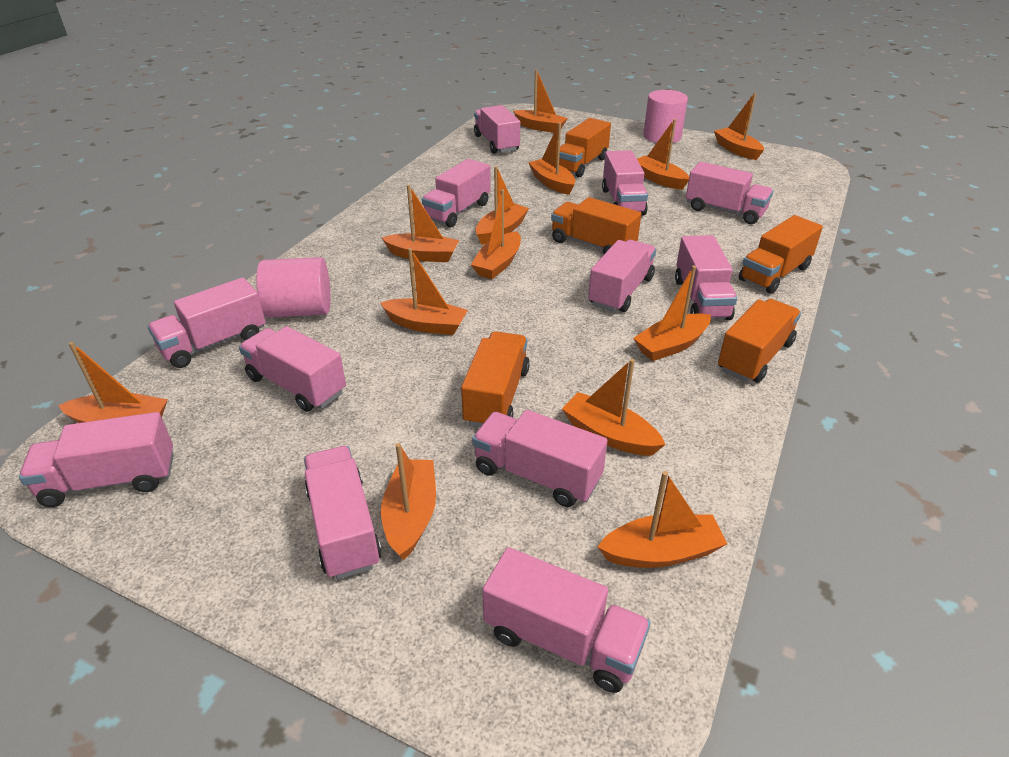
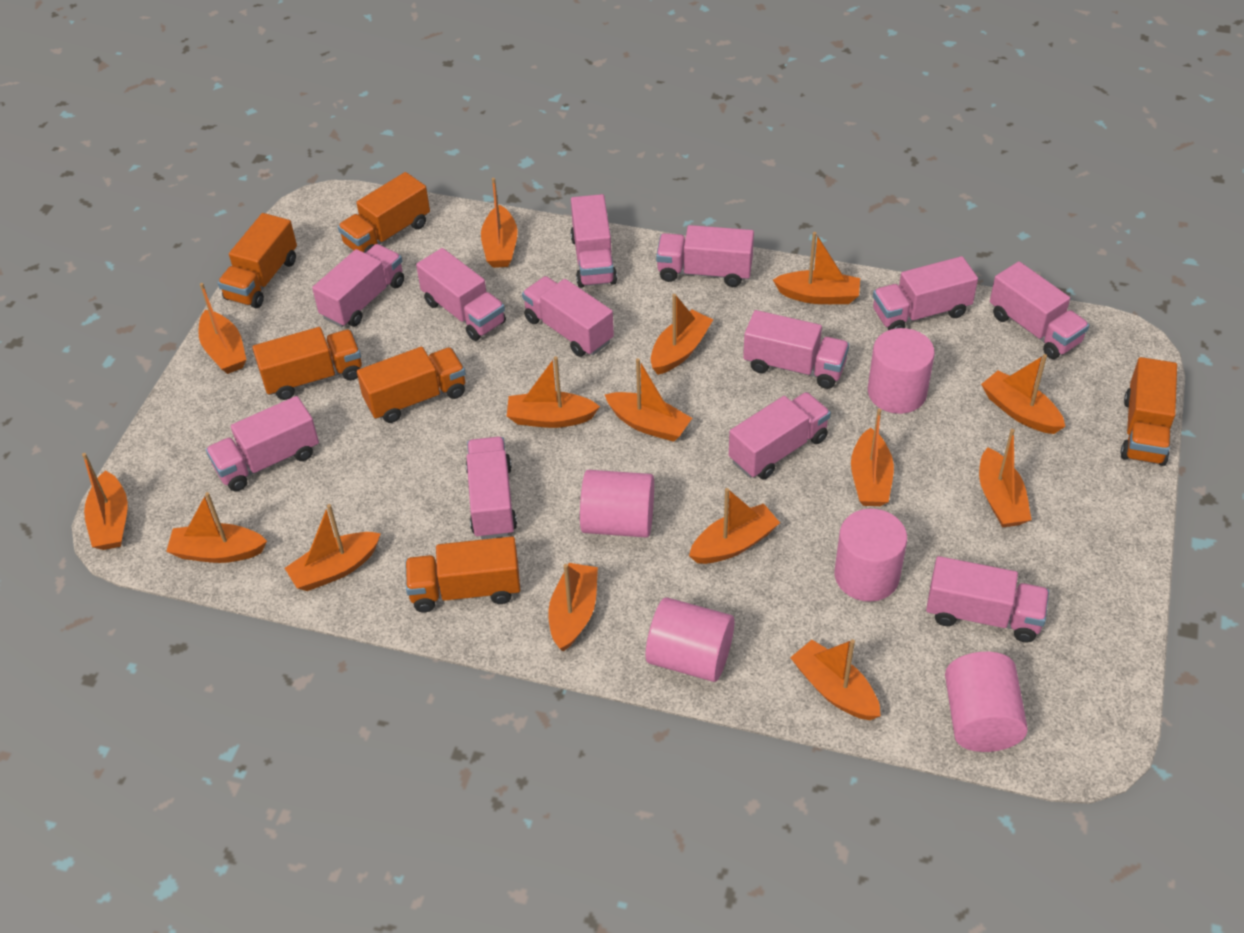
orange boat: 13 -> 15
orange truck: 5 -> 6
pink cylinder: 2 -> 5

